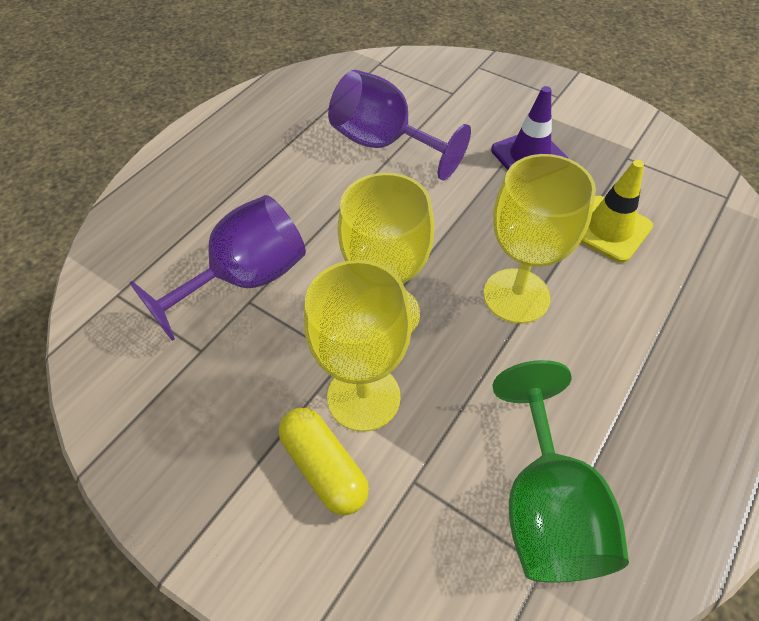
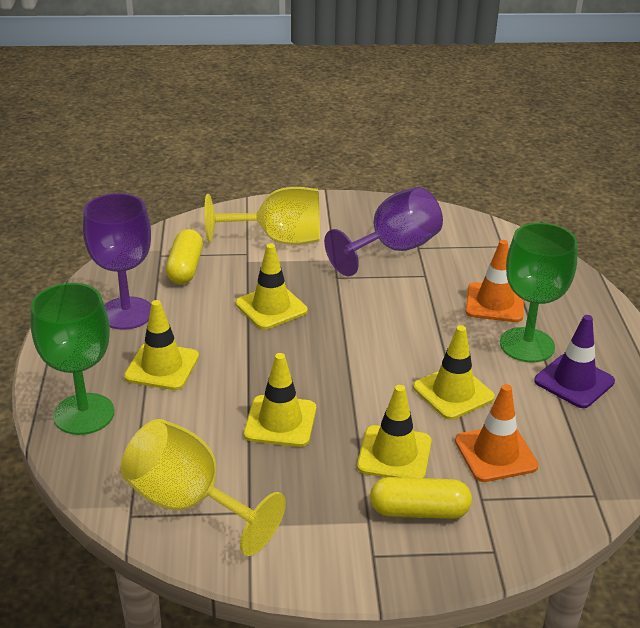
green goblet: 1 -> 2
orange traffic cone: 0 -> 2
yellow capsule: 1 -> 2
yellow goblet: 3 -> 2
yellow traffic cone: 1 -> 5

